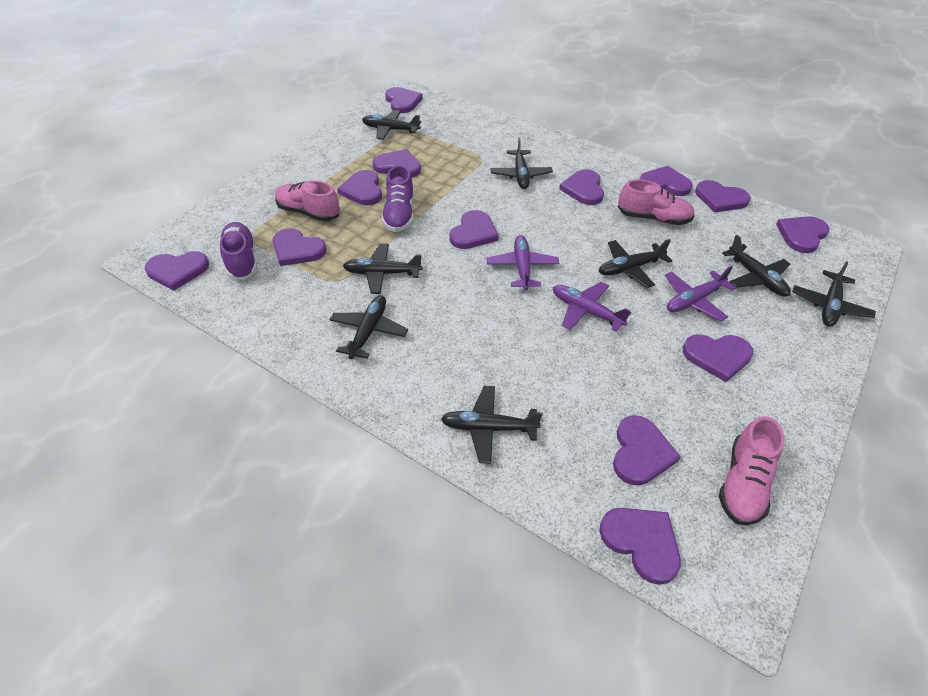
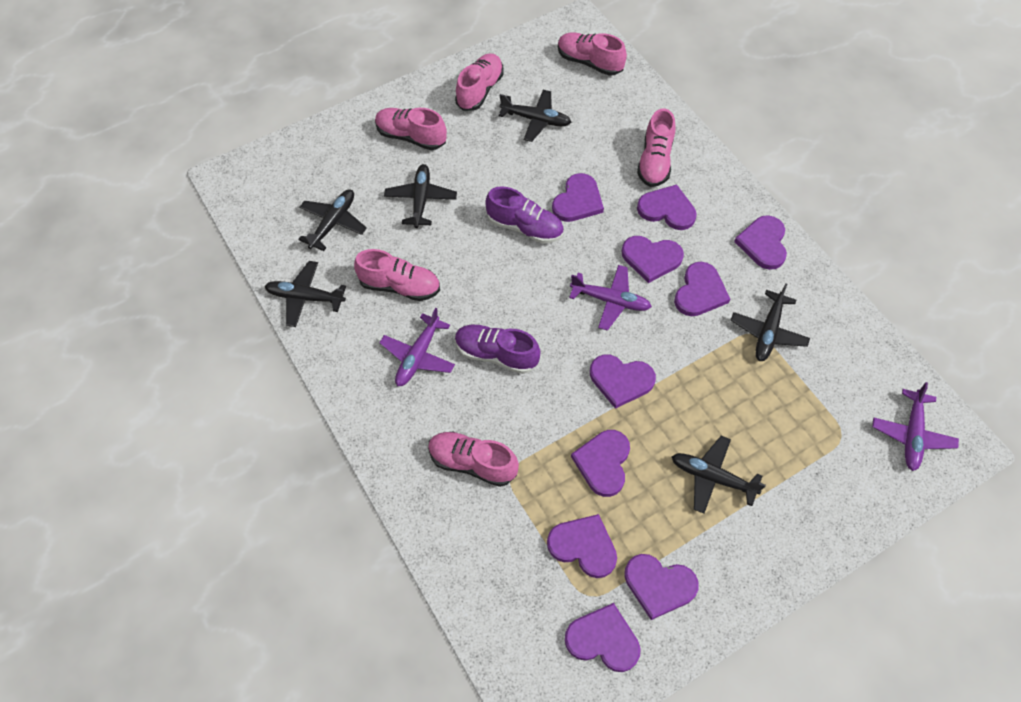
black plane: 8 -> 6
pink shoe: 3 -> 6
purple heart: 13 -> 10

